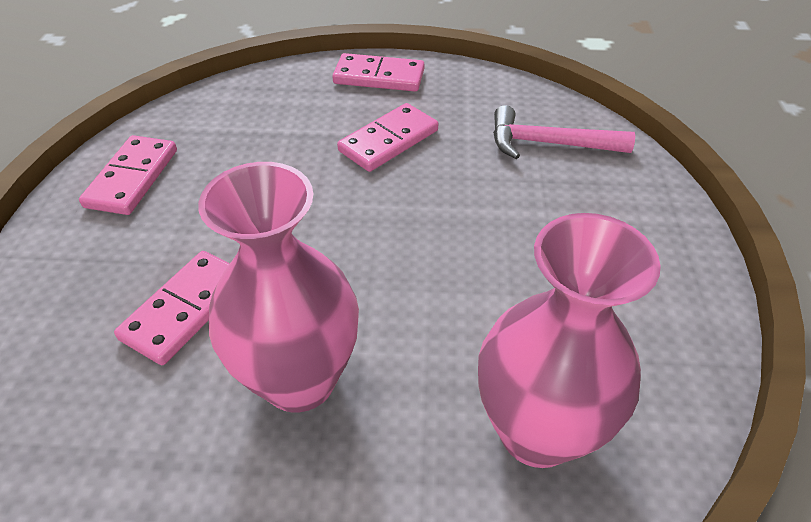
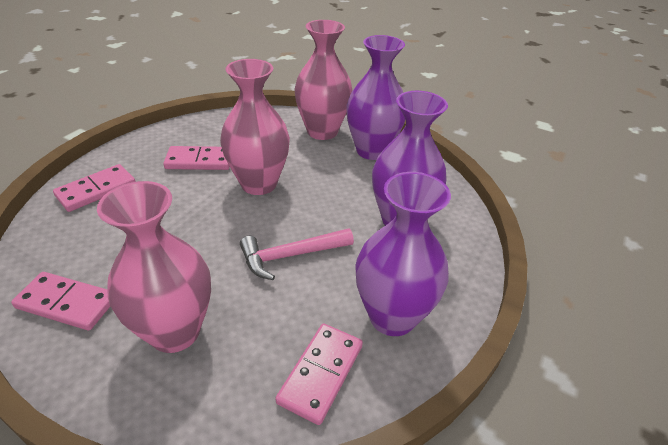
pink vase: 2 -> 3
purple vase: 0 -> 3

